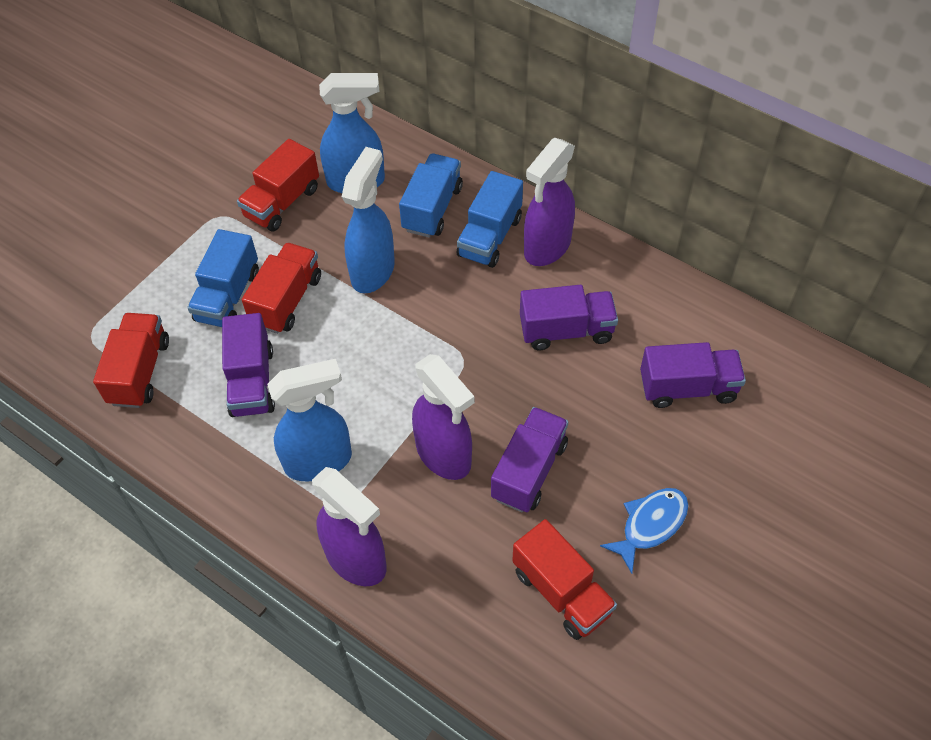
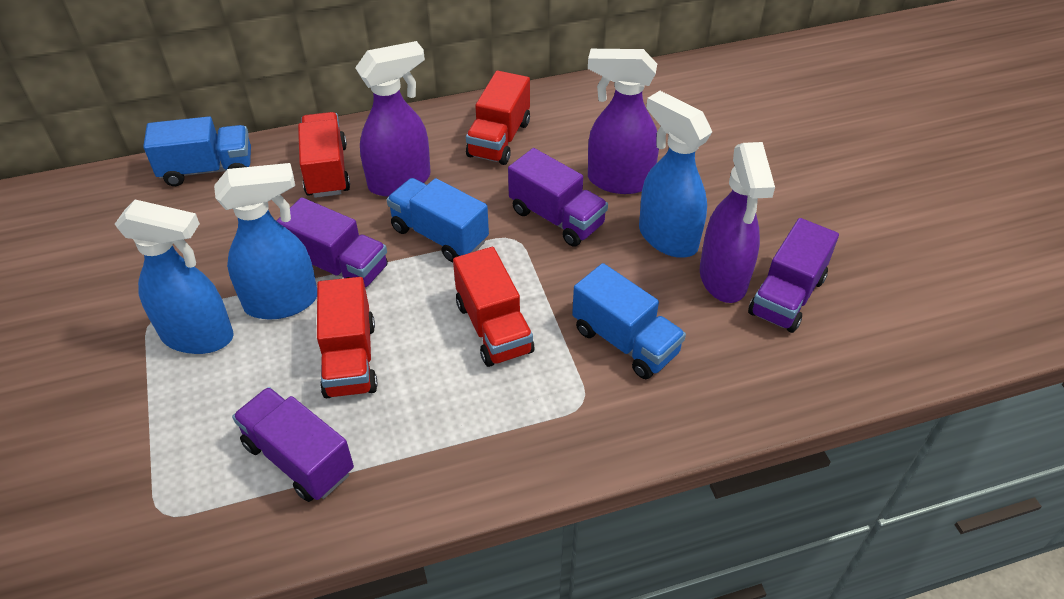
blue fish: 1 -> 0

